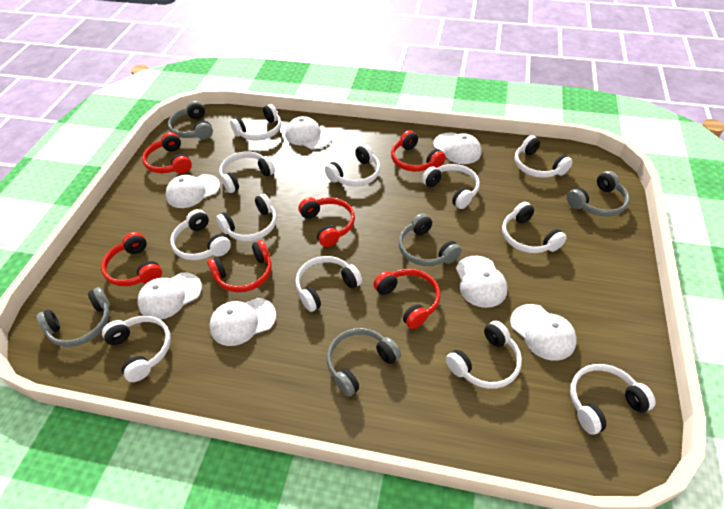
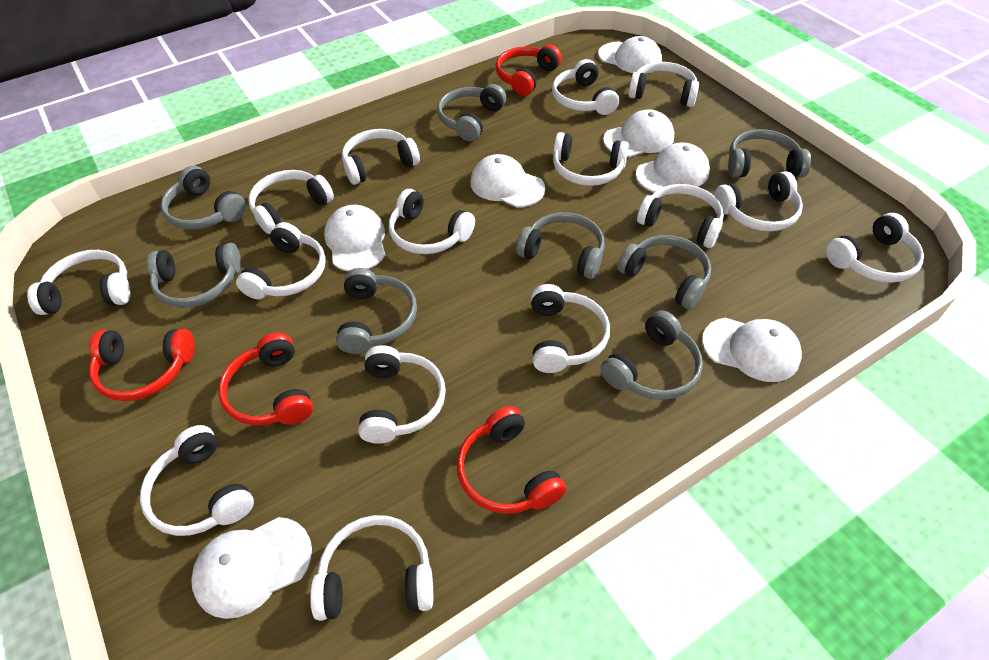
grey headphones: 5 -> 8
red headphones: 6 -> 4
white headphones: 12 -> 15

